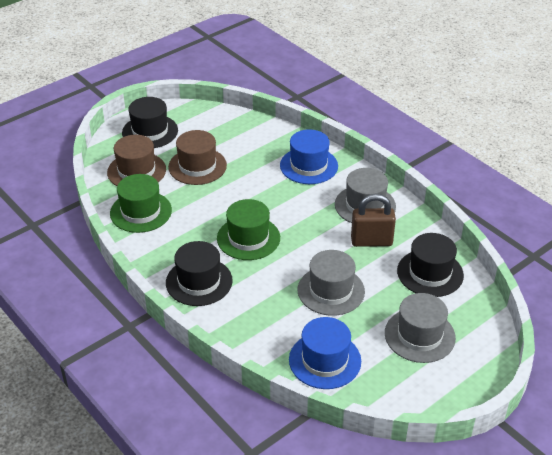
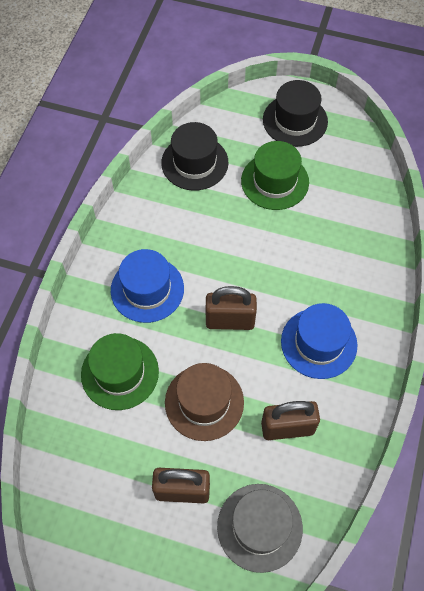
black hat: 3 -> 2
brown hat: 2 -> 1
brown padlock: 1 -> 3
grey hat: 3 -> 1

